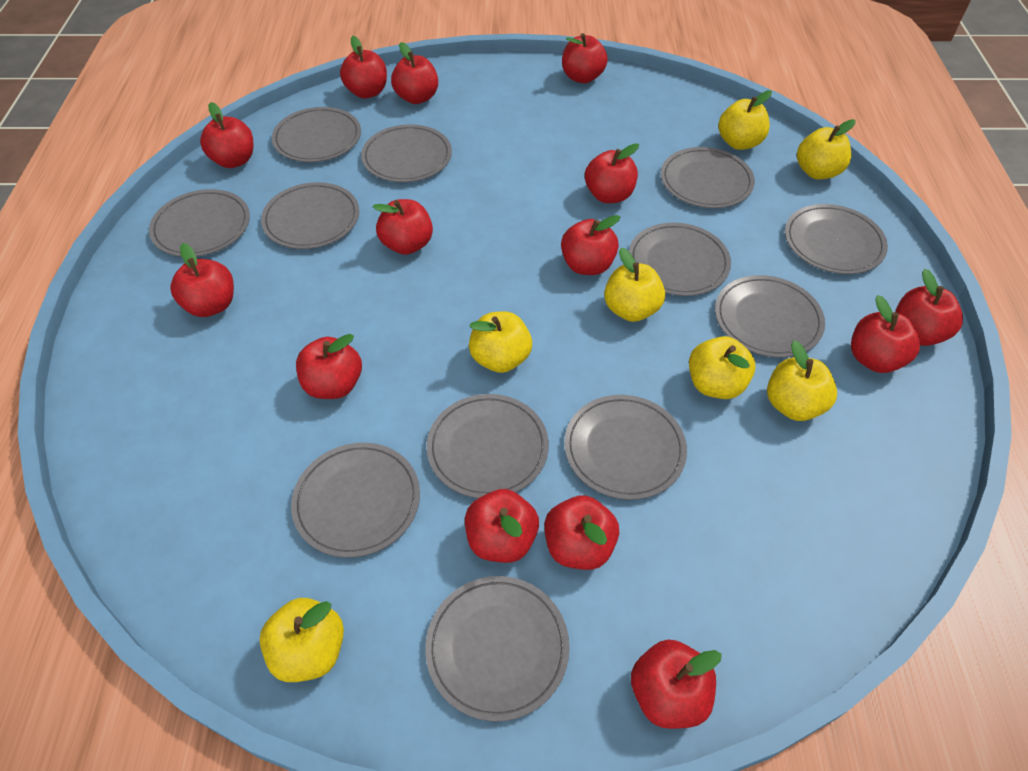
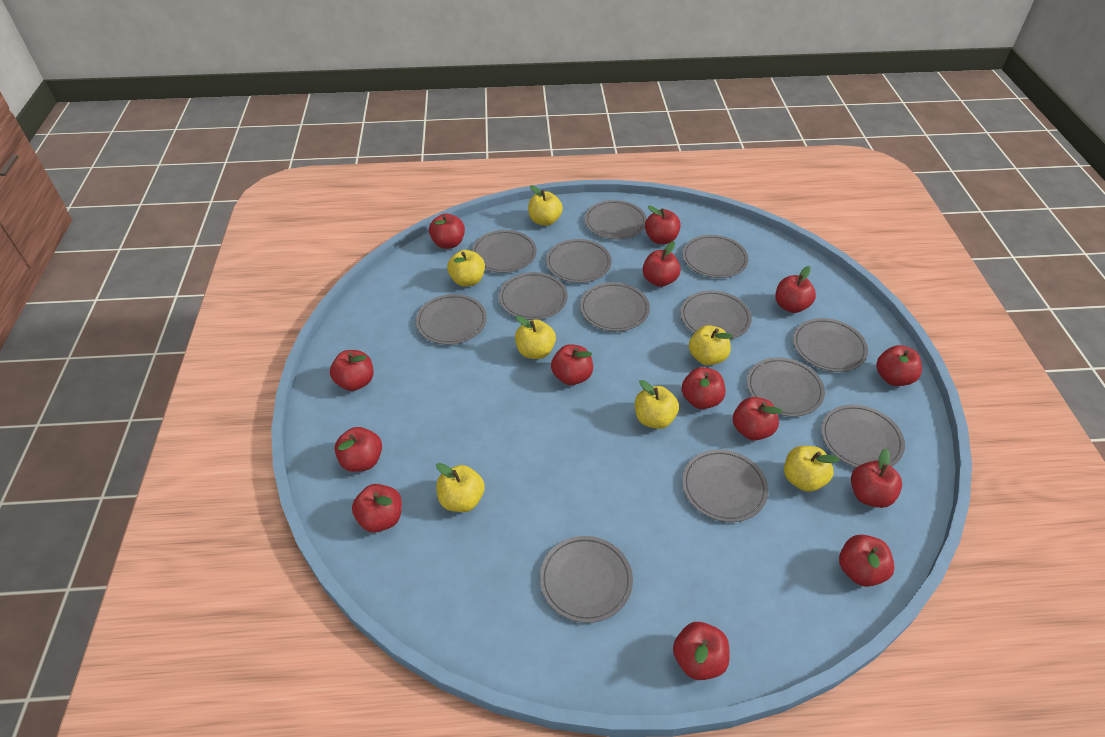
grey plate: 12 -> 13

